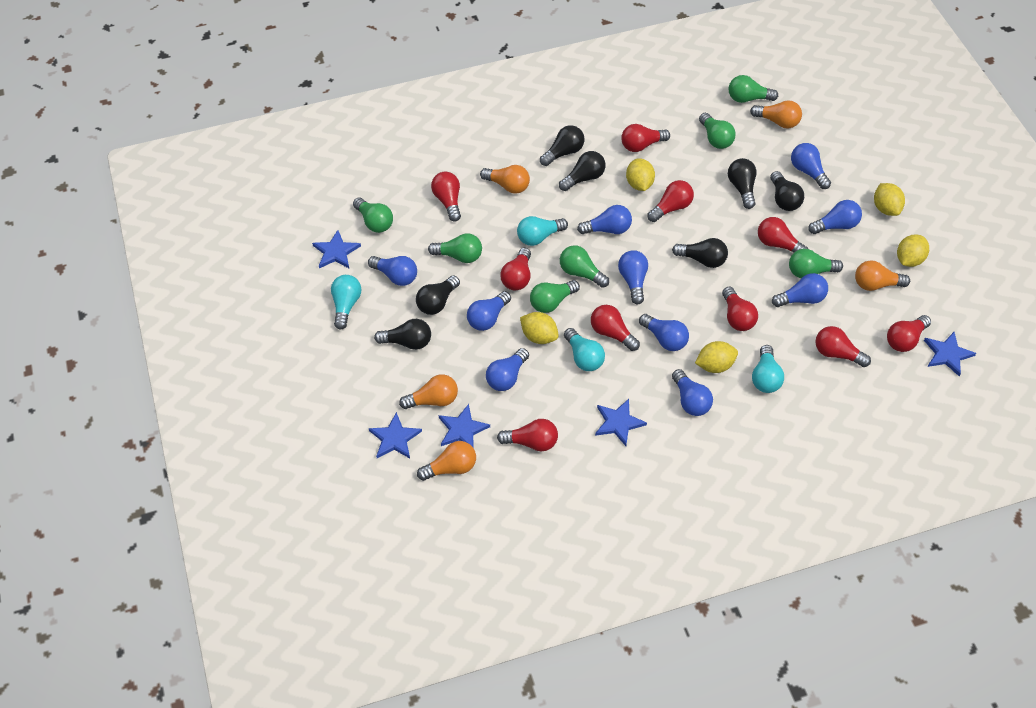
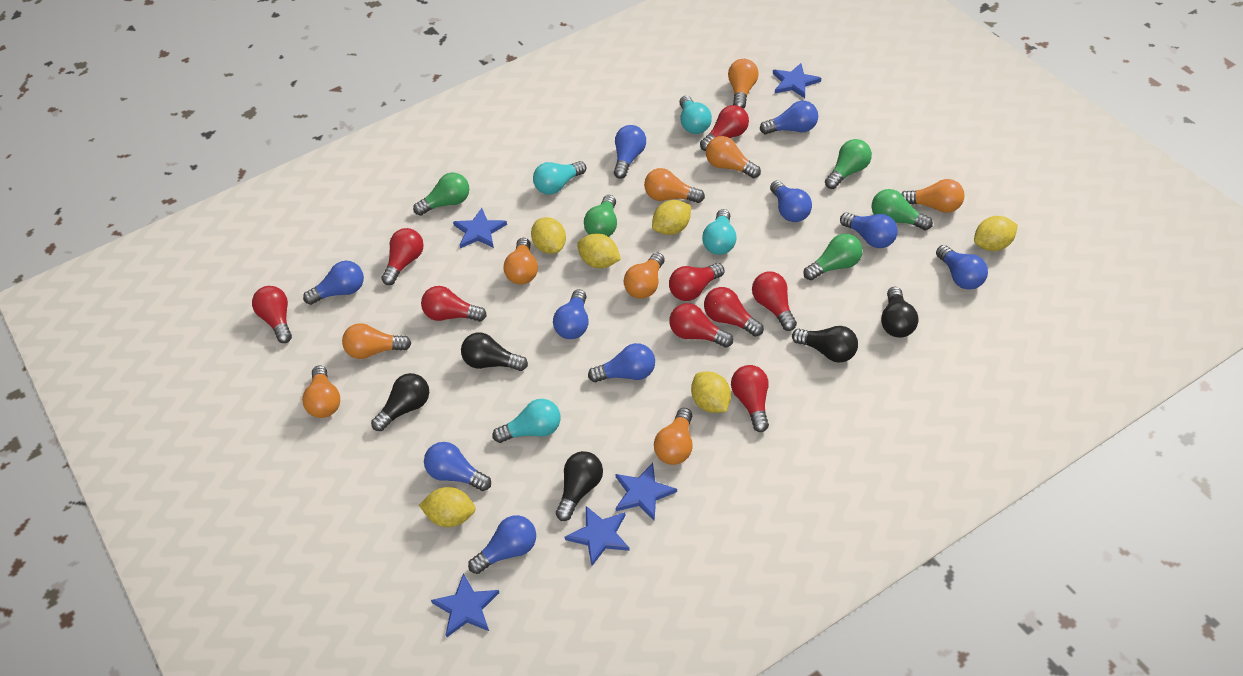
black light bulb: 7 -> 5
green light bulb: 7 -> 5
orange light bulb: 5 -> 9
red light bulb: 10 -> 9
yellow lemon: 5 -> 6

